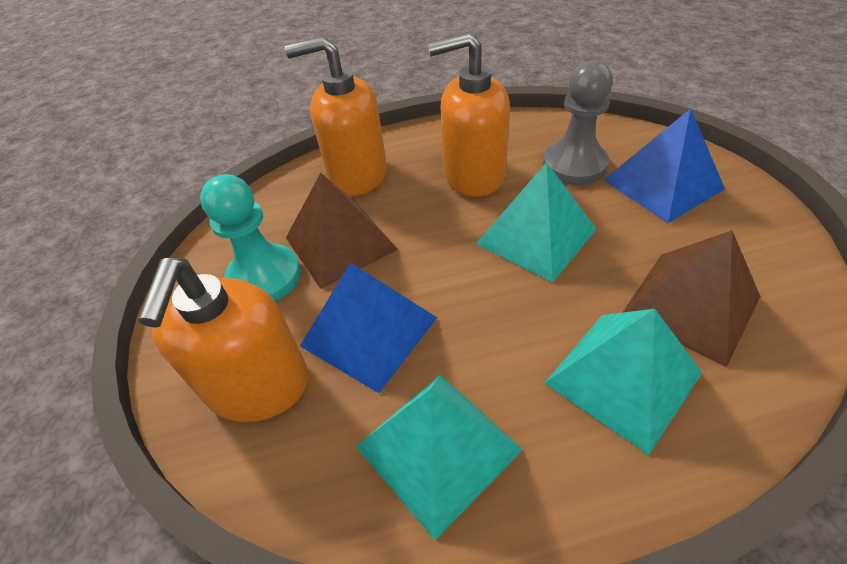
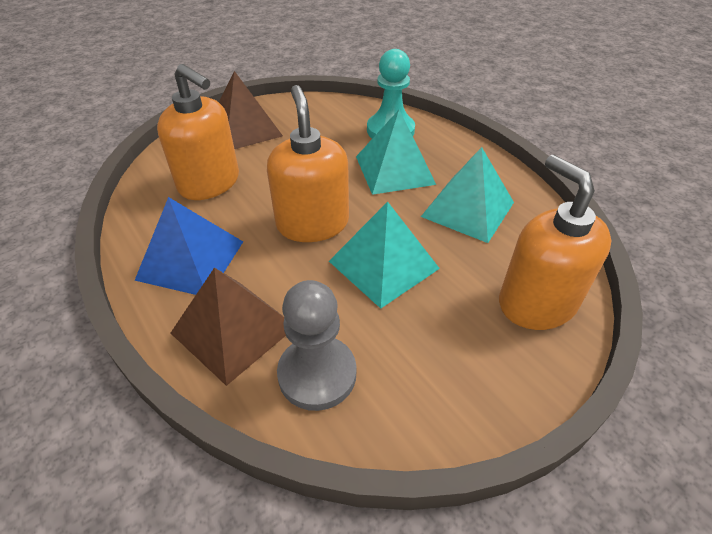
blue pyramid: 2 -> 1

